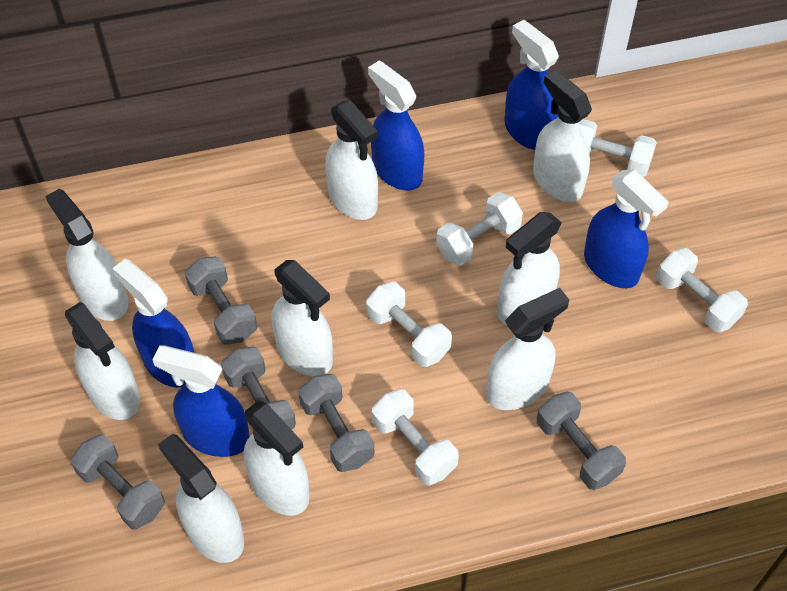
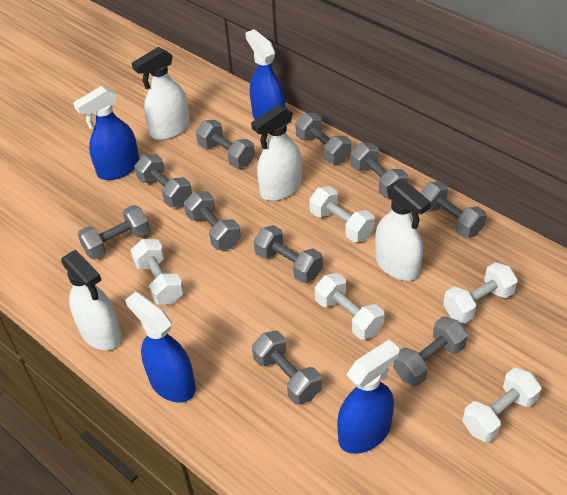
blue spray bottle: 5 -> 4
grey dumbbell: 5 -> 10
white spray bottle: 9 -> 4

